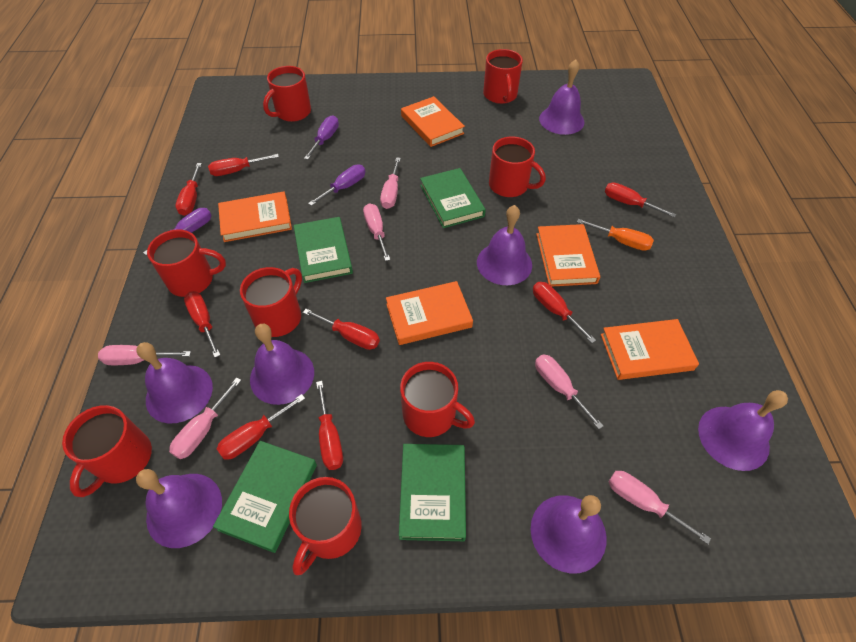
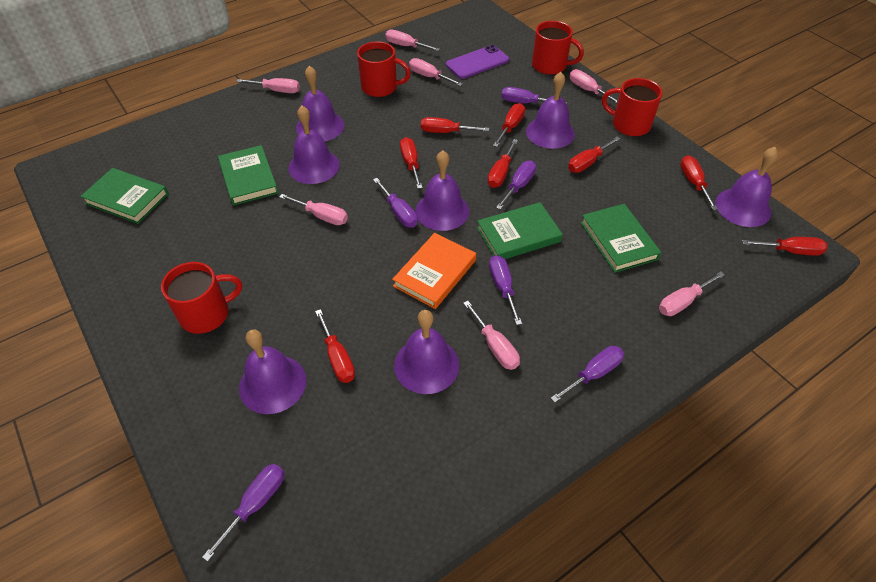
orange book: 5 -> 1
orange screwdriver: 1 -> 0
pink screwdriver: 6 -> 7
purple phone: 0 -> 1
purple screwdriver: 3 -> 6
red mug: 8 -> 4

